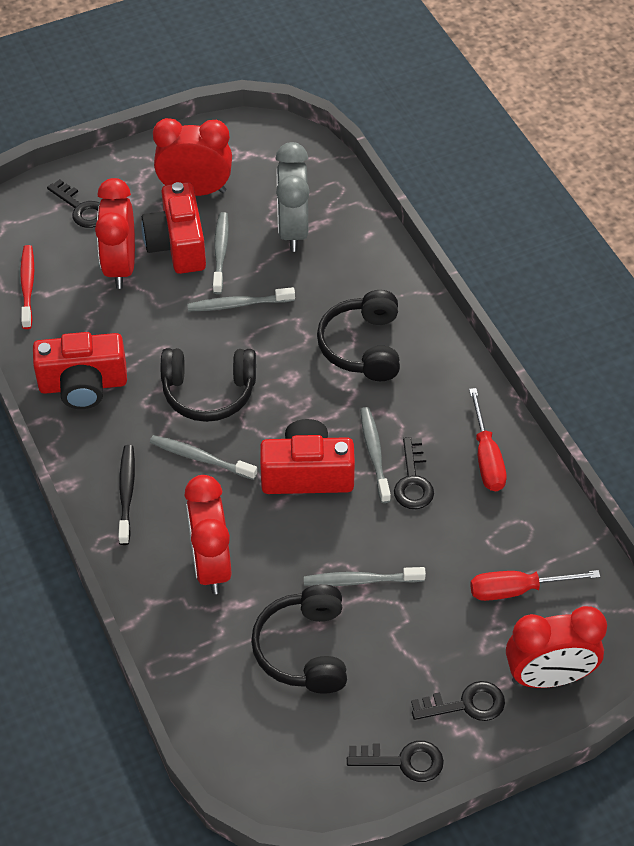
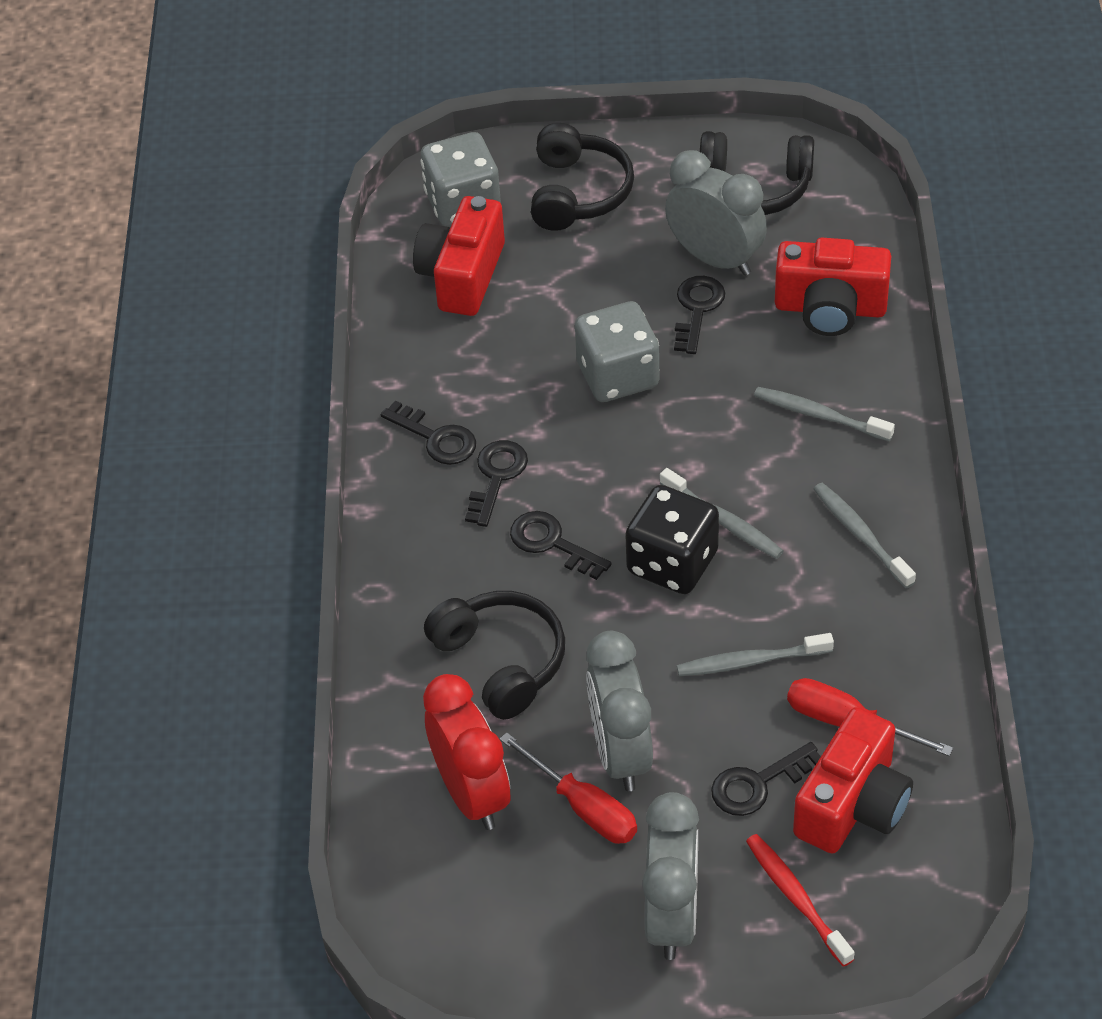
black dice: 0 -> 1
black key: 4 -> 5
black toothbrush: 1 -> 0
grey clock: 1 -> 3
grey dice: 0 -> 2
grey toothbrush: 5 -> 4
red clock: 4 -> 1

